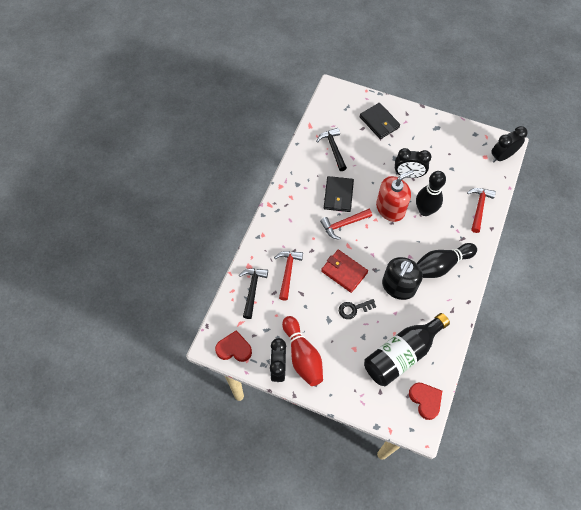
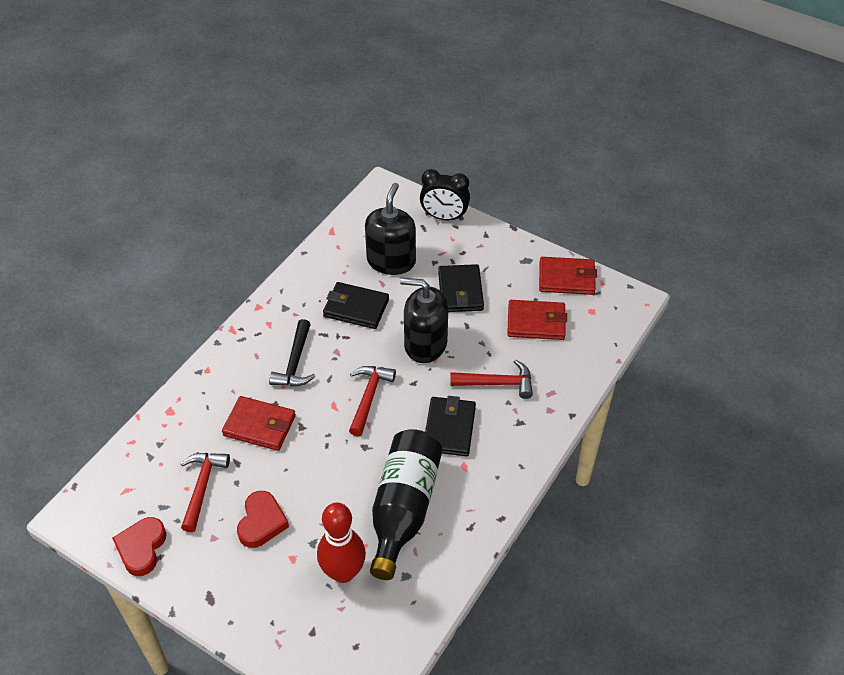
black bowling pin: 2 -> 0
black clock: 3 -> 1
black hammer: 2 -> 1
black key: 1 -> 0
black soap dispenser: 1 -> 2
black wallet: 2 -> 3
red soap dispenser: 1 -> 0
red wallet: 1 -> 3

